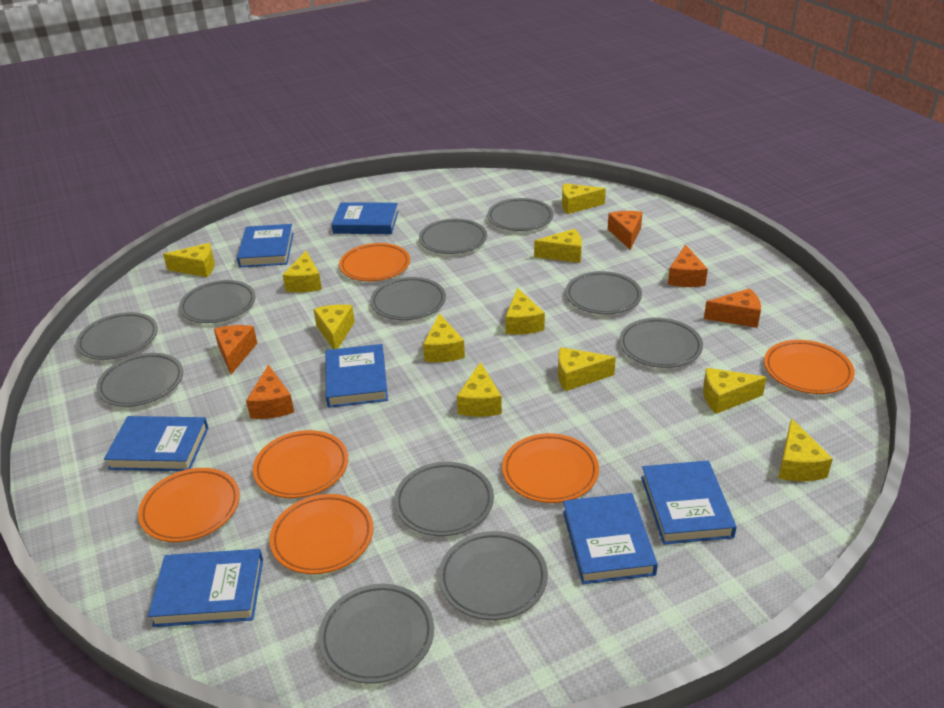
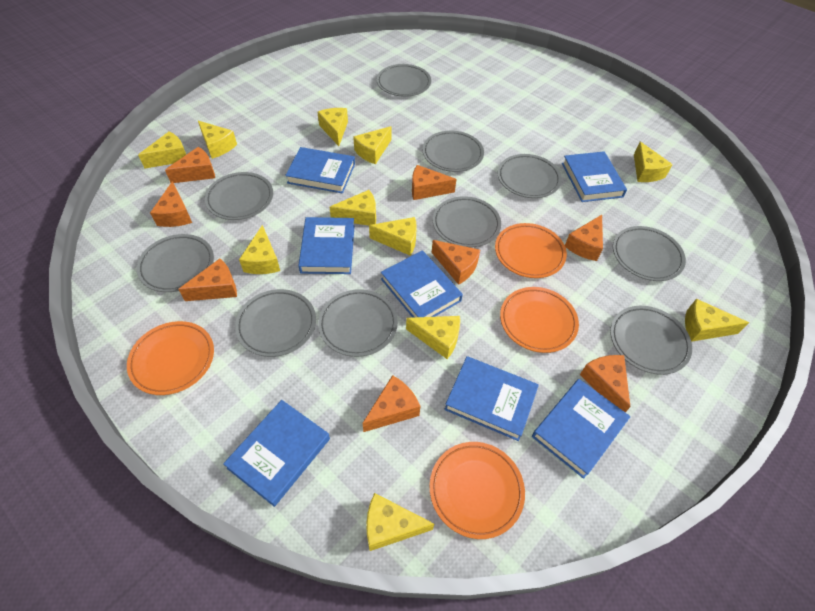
grey plate: 11 -> 10
orange cheese: 5 -> 8
orange plate: 6 -> 4

